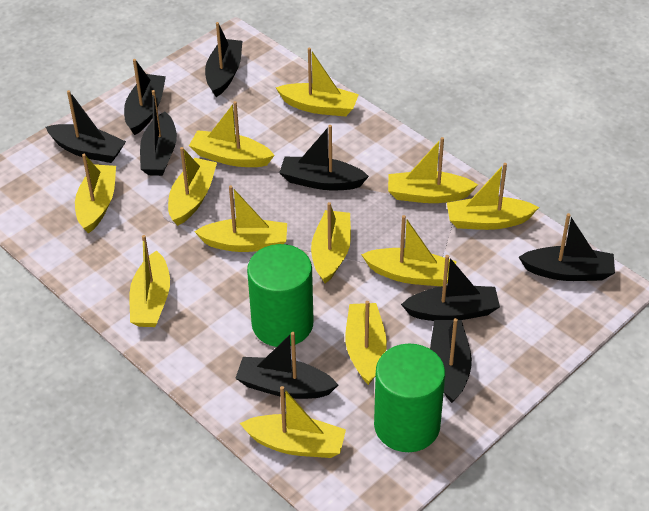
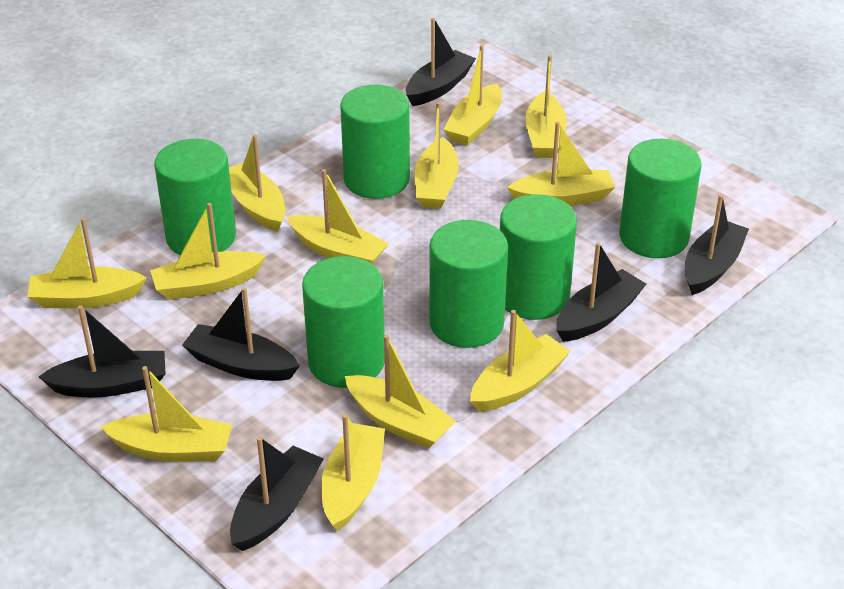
black boat: 9 -> 6
green cylinder: 2 -> 6

